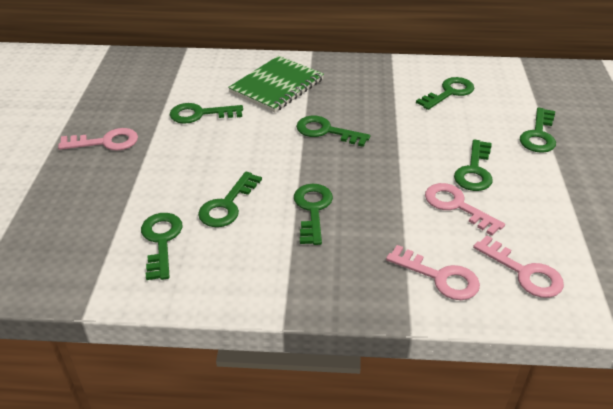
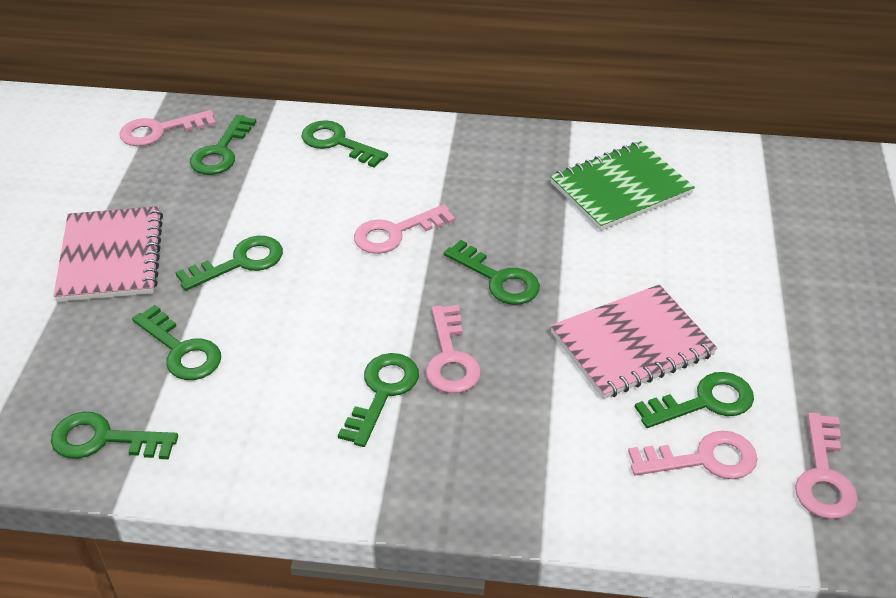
pink key: 4 -> 5
pink notebook: 0 -> 2

